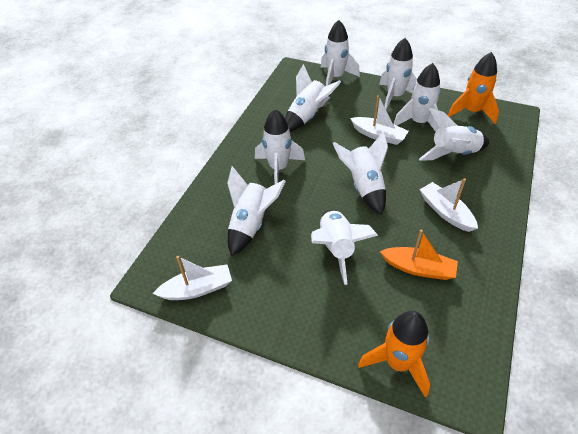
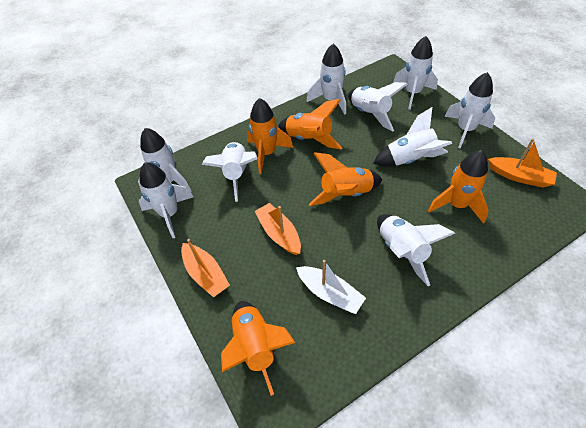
orange boat: 1 -> 3
orange rocket: 2 -> 5
white boat: 3 -> 1

